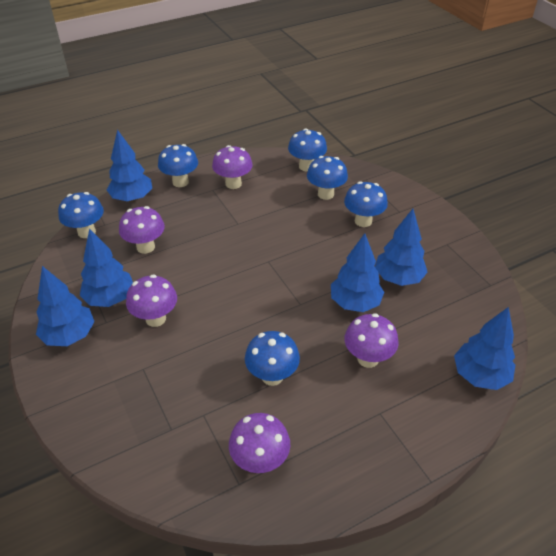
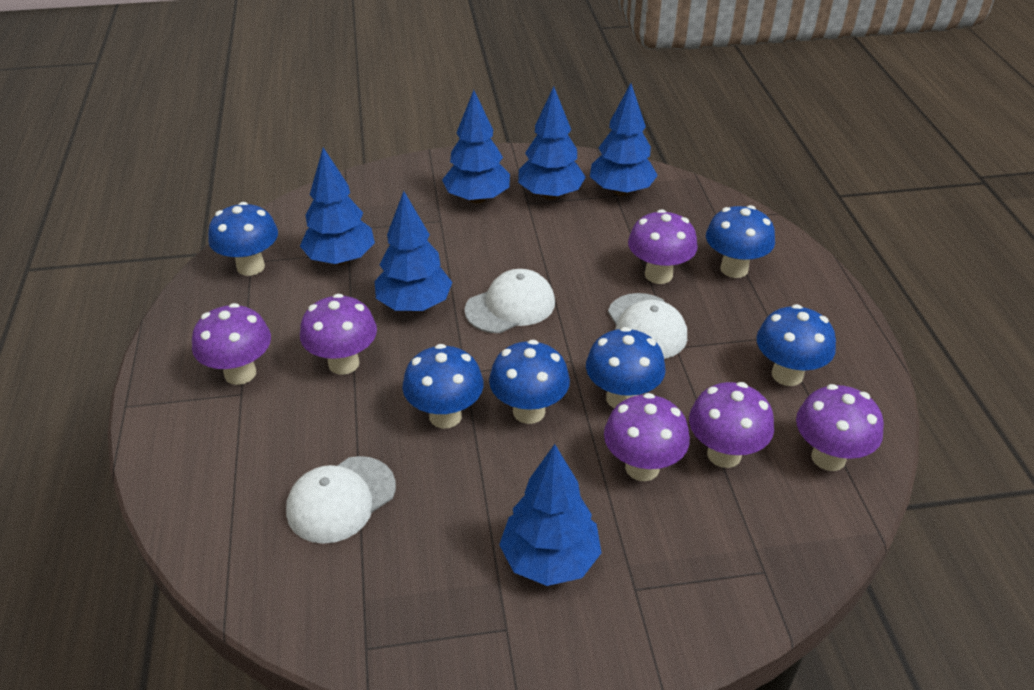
purple mushroom: 5 -> 6
white cap: 0 -> 3

